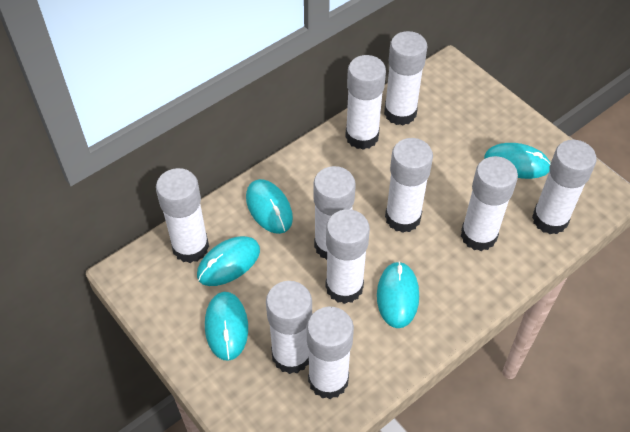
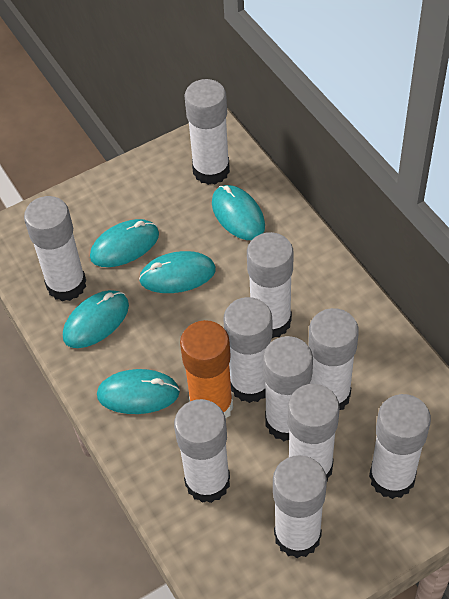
orange glue stick: 0 -> 1

